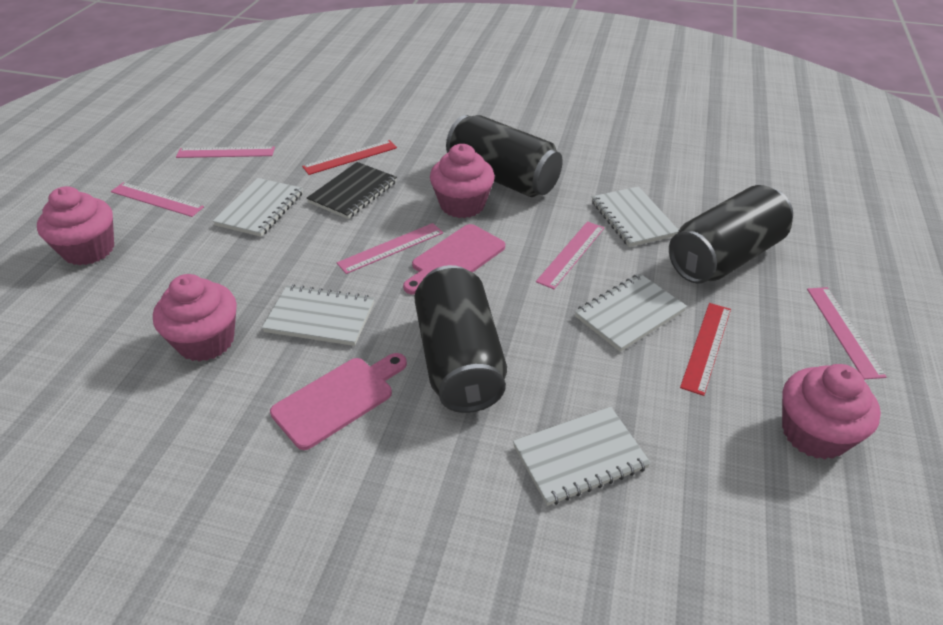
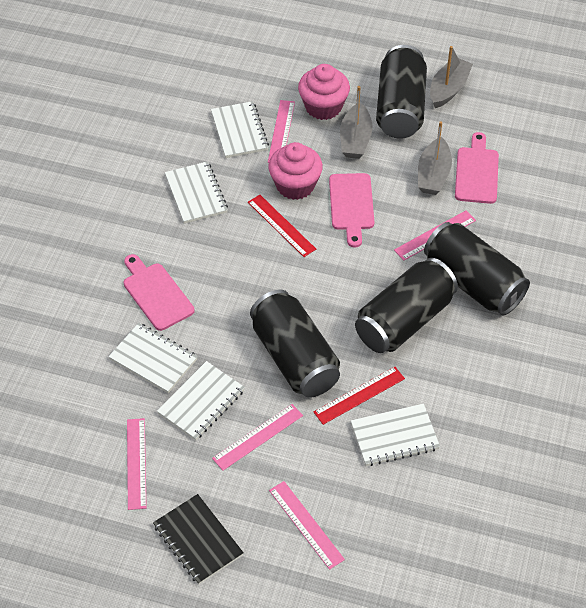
black can: 3 -> 4
grey boat: 0 -> 3
pink cupcake: 4 -> 2
pink cutting board: 2 -> 3

